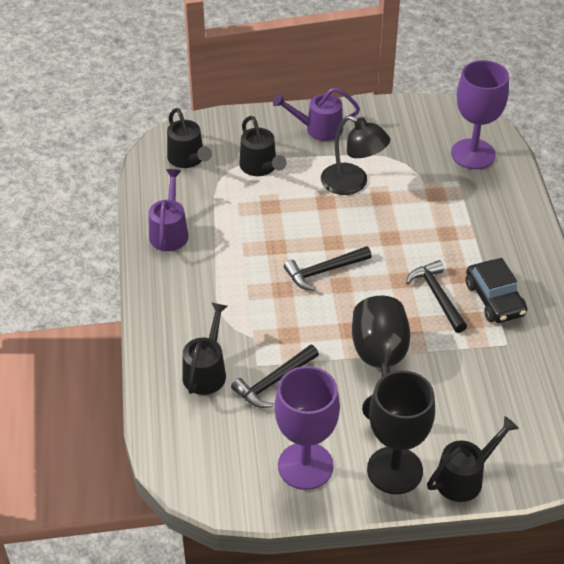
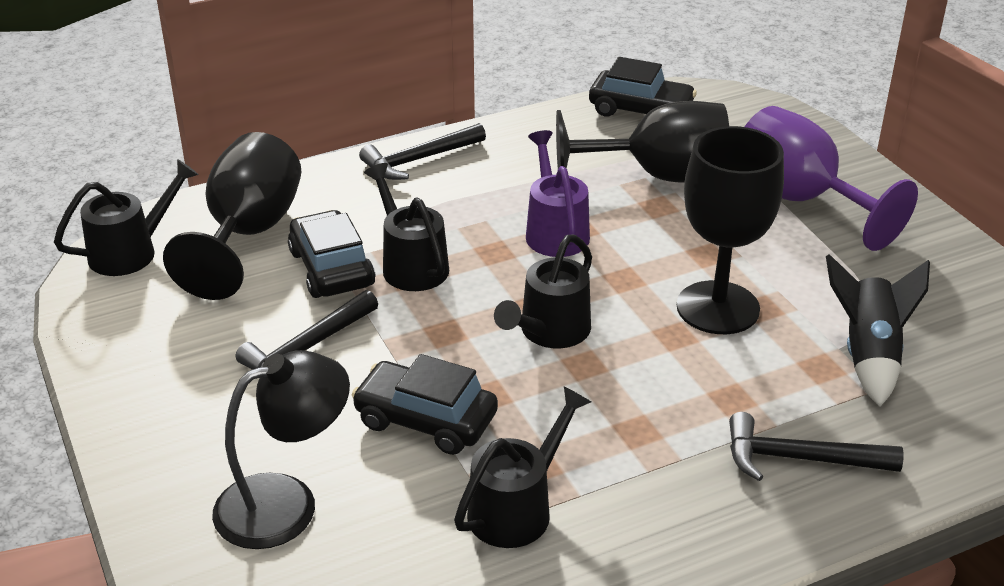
black car: 1 -> 3
black goblet: 2 -> 3
black rocket: 0 -> 1
purple goblet: 2 -> 1
purple watering can: 2 -> 1

